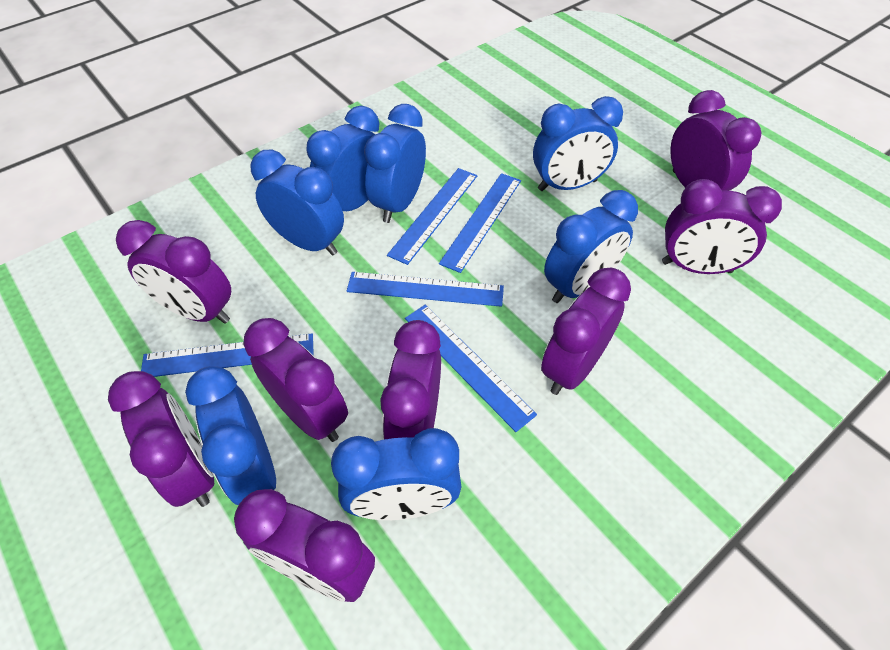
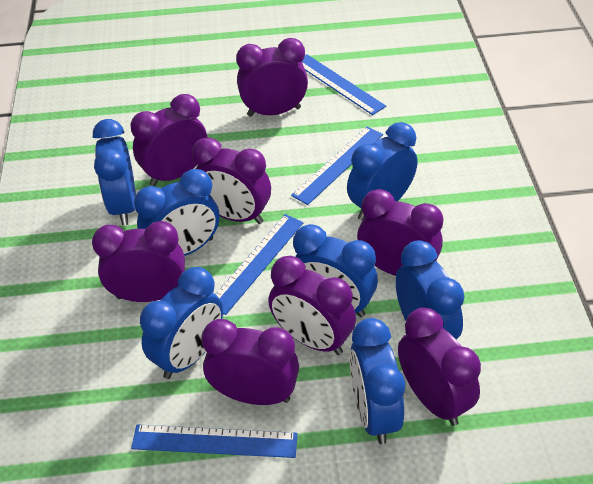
blue ruler: 5 -> 4

